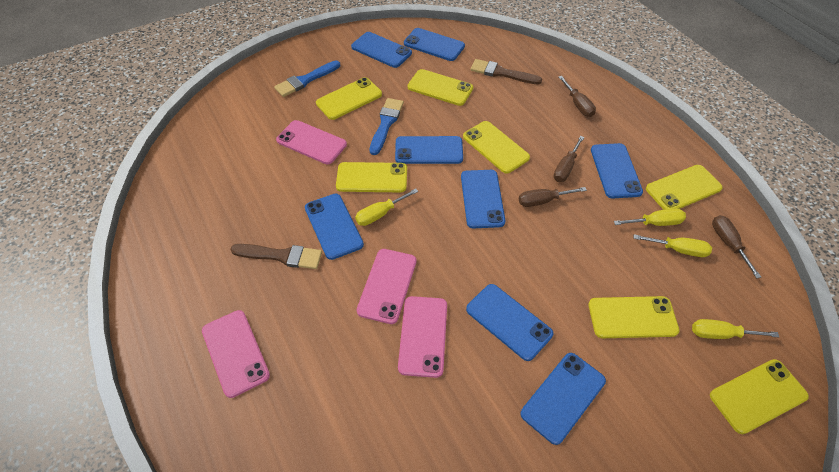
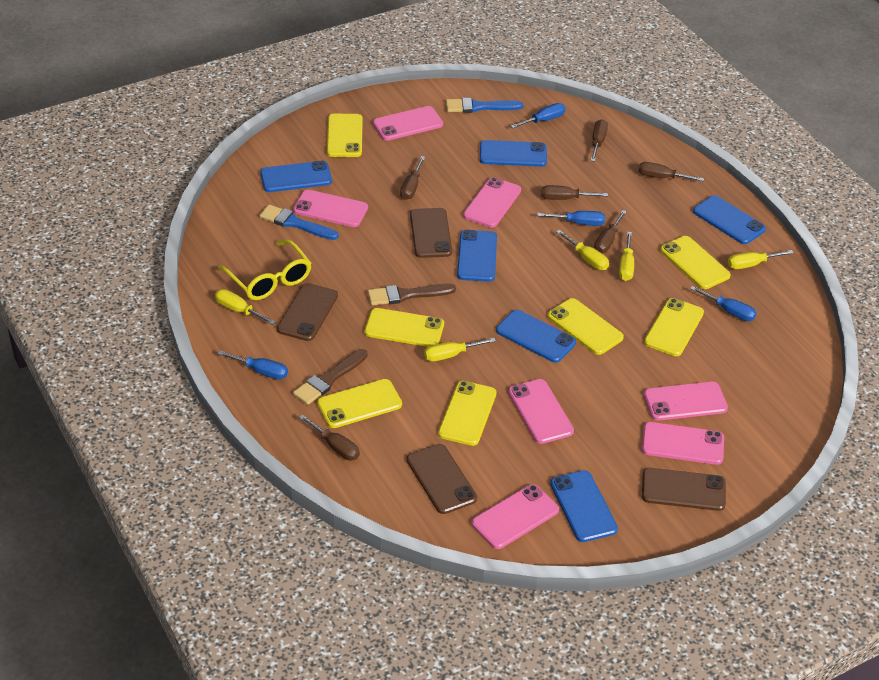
blue phone: 8 -> 6
blue screwdriver: 0 -> 4
brown phone: 0 -> 4
brown screwdriver: 4 -> 6
pink phone: 4 -> 7
yellow glasses: 0 -> 1
yellow screwdriver: 4 -> 5

